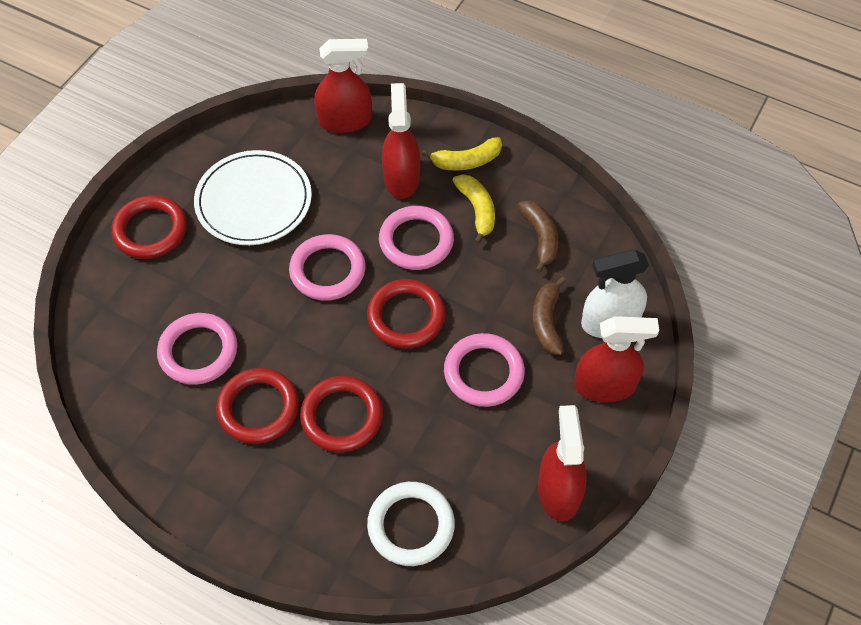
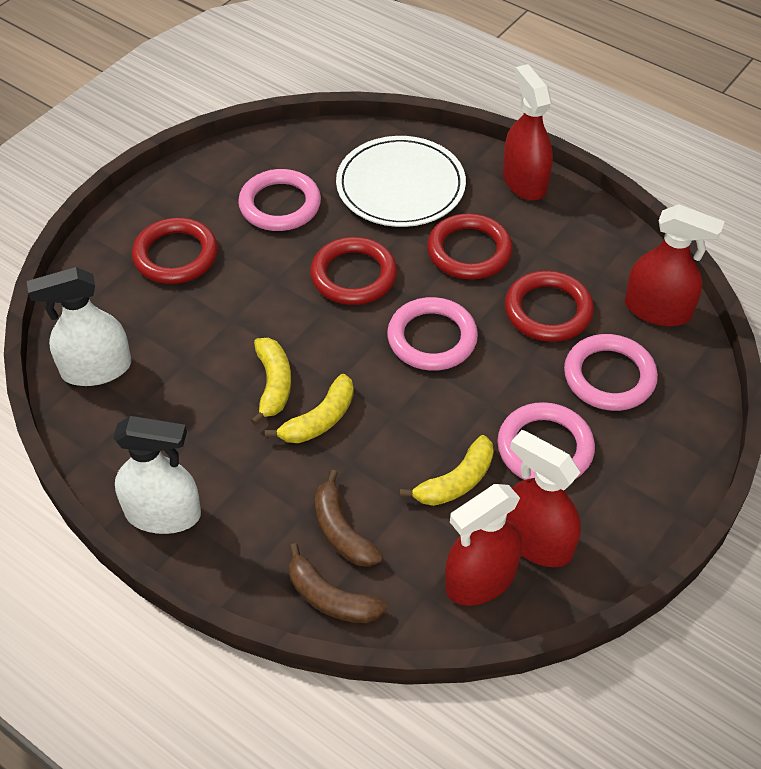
white ring: 1 -> 0
white spray bottle: 1 -> 2
yellow banana: 2 -> 3

